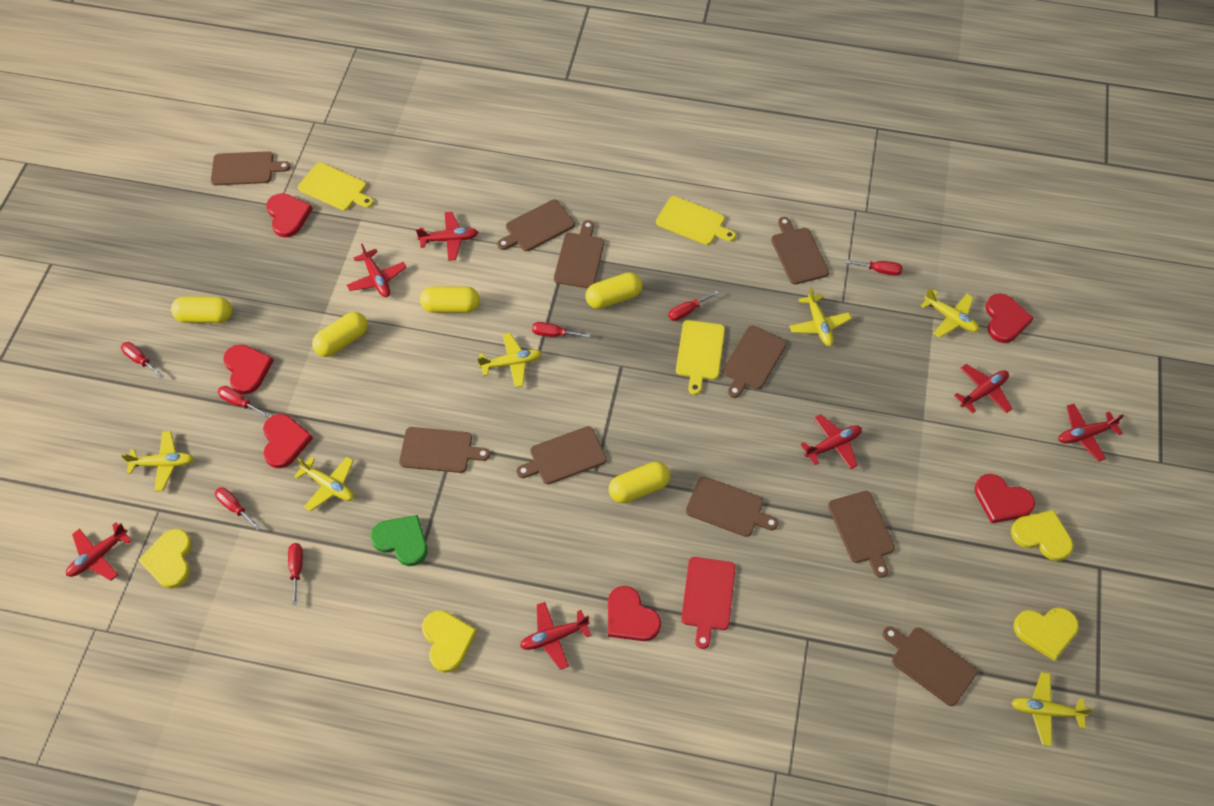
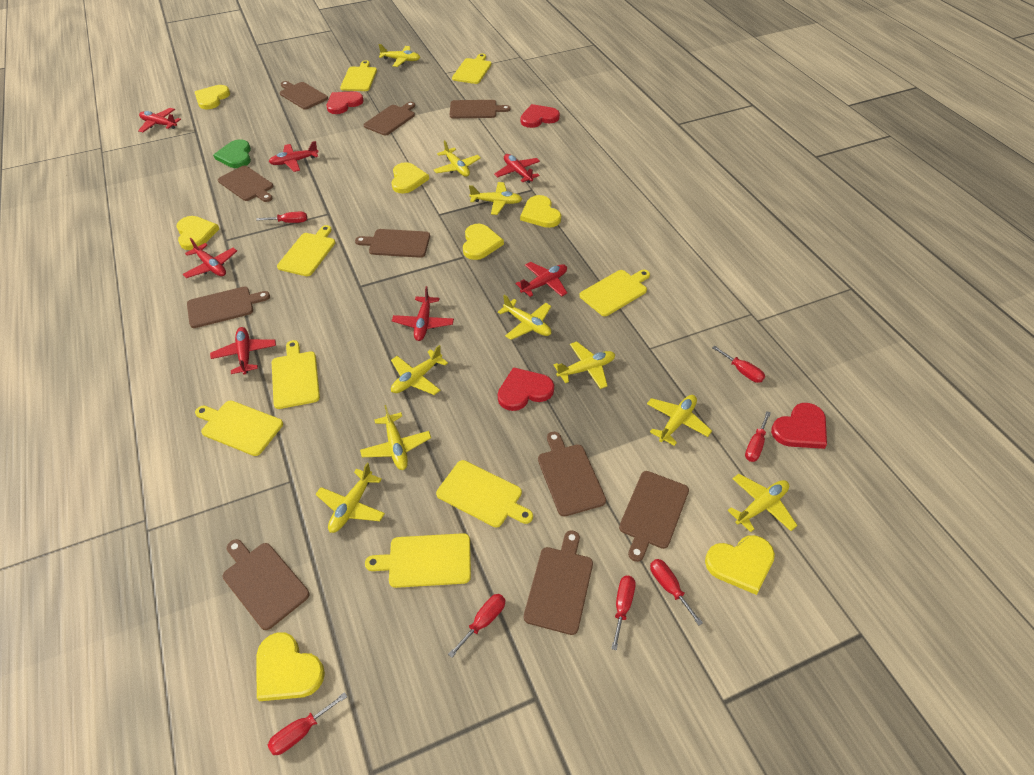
red cutting board: 1 -> 0
red heart: 6 -> 4
yellow capsule: 5 -> 0
yellow cutting board: 3 -> 8
yellow heart: 4 -> 7
yellow plane: 6 -> 10

